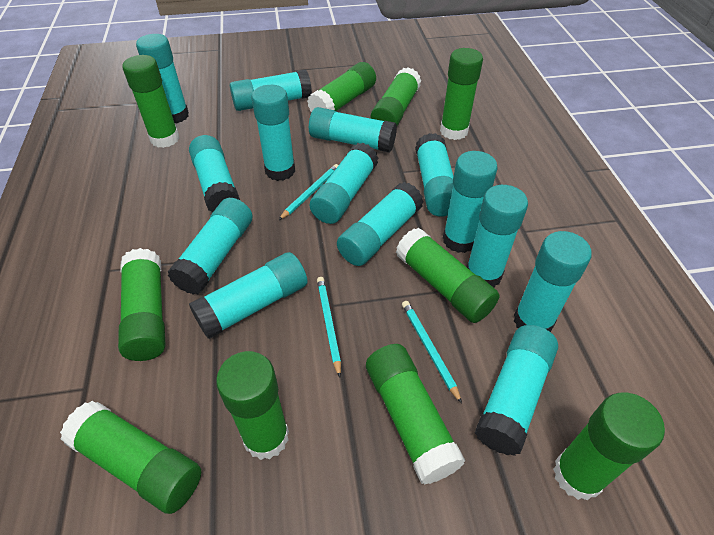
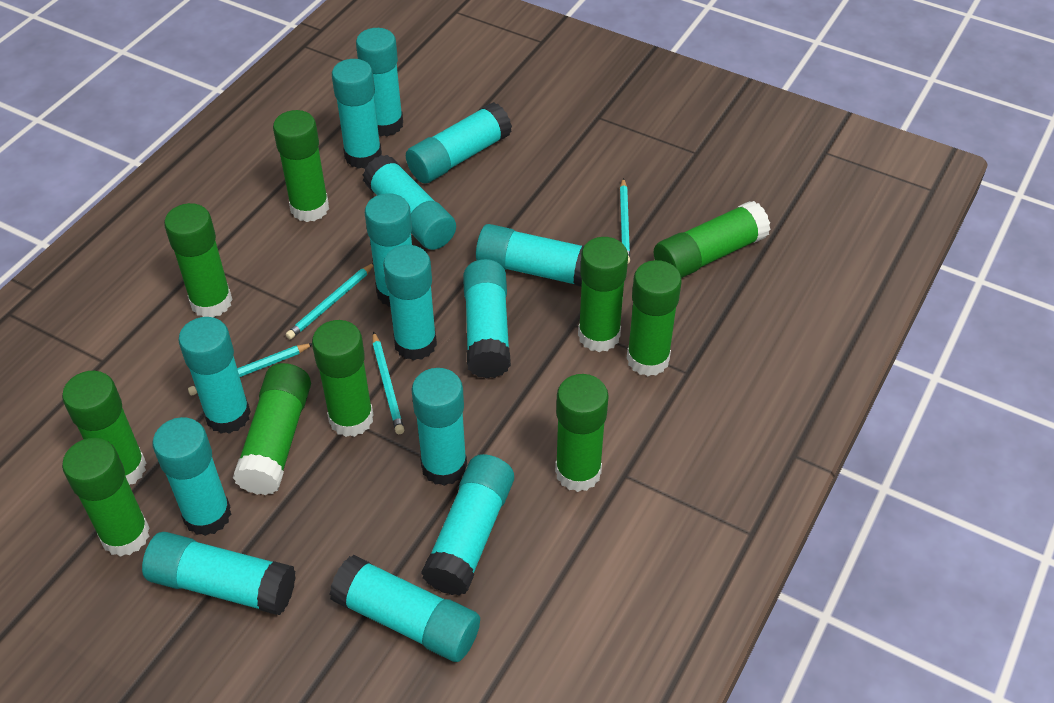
turquoise pencil: 3 -> 4

